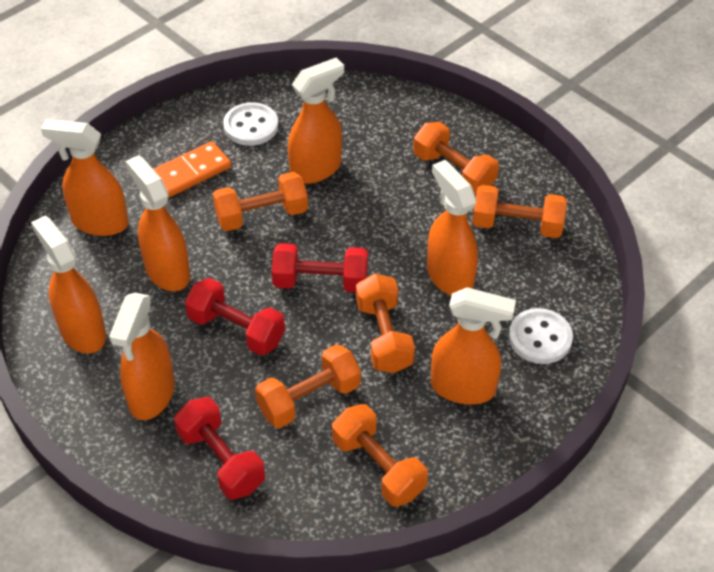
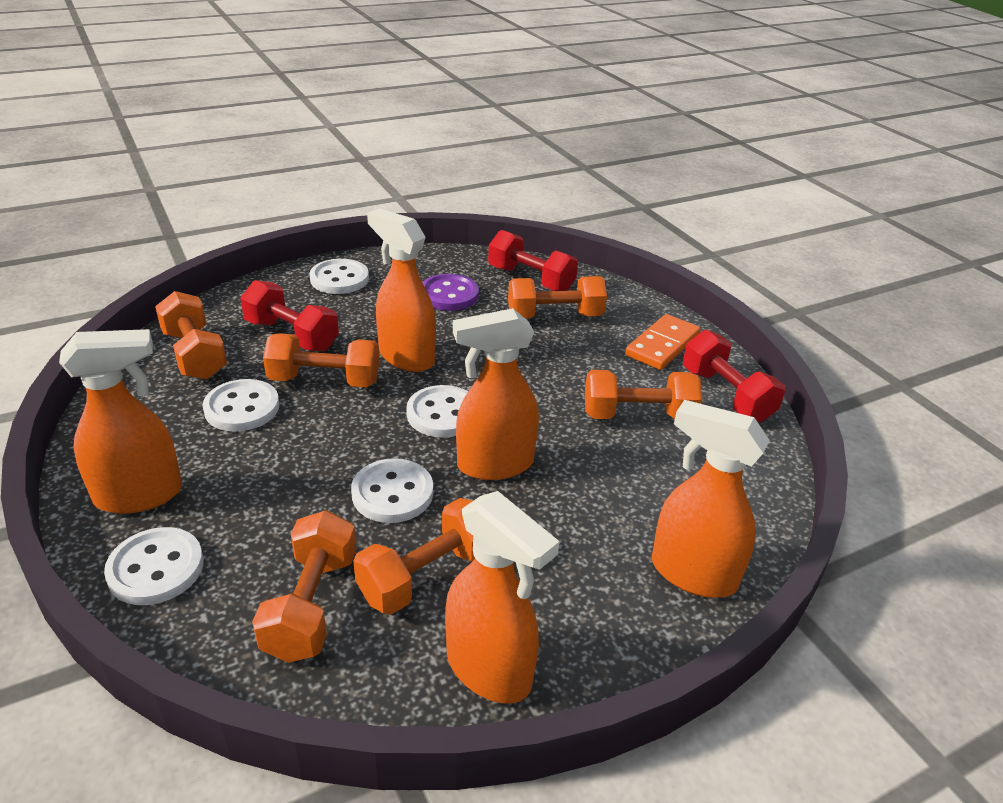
orange spray bottle: 7 -> 5
purple button: 0 -> 1
white button: 2 -> 5

